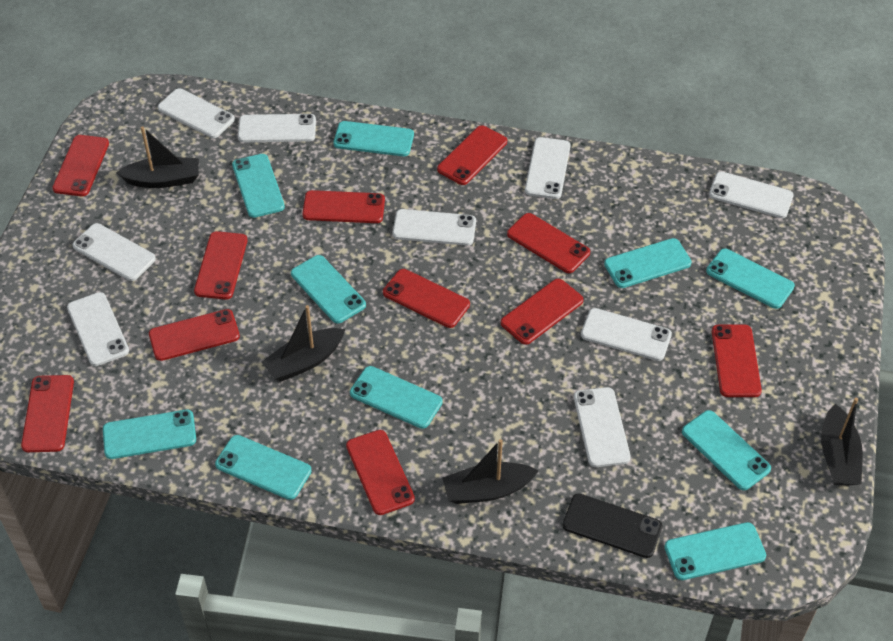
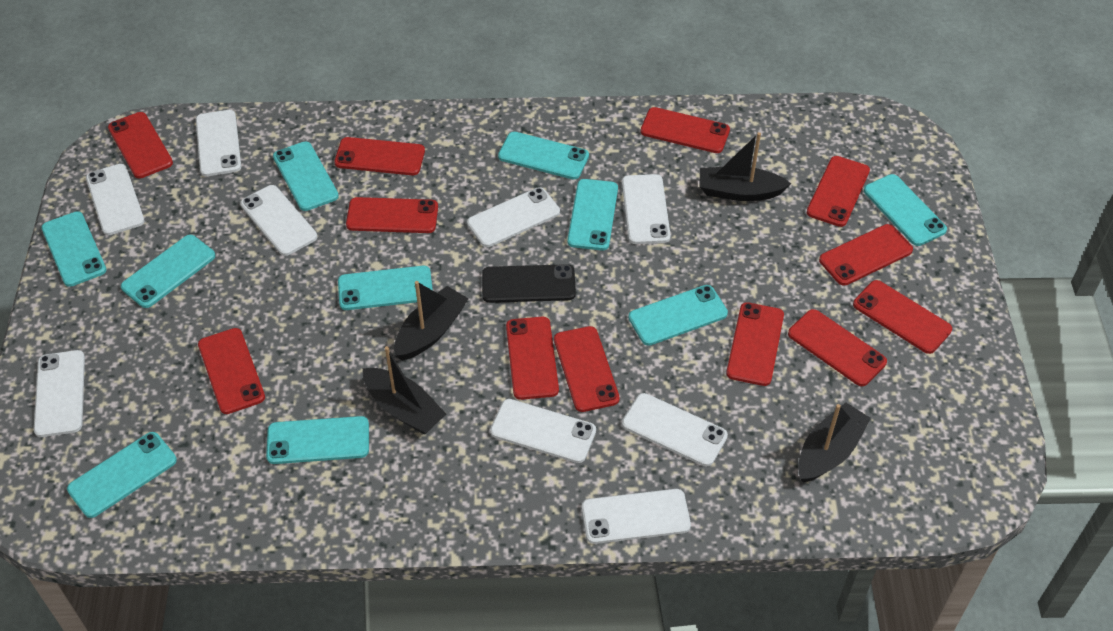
red phone: 11 -> 12

